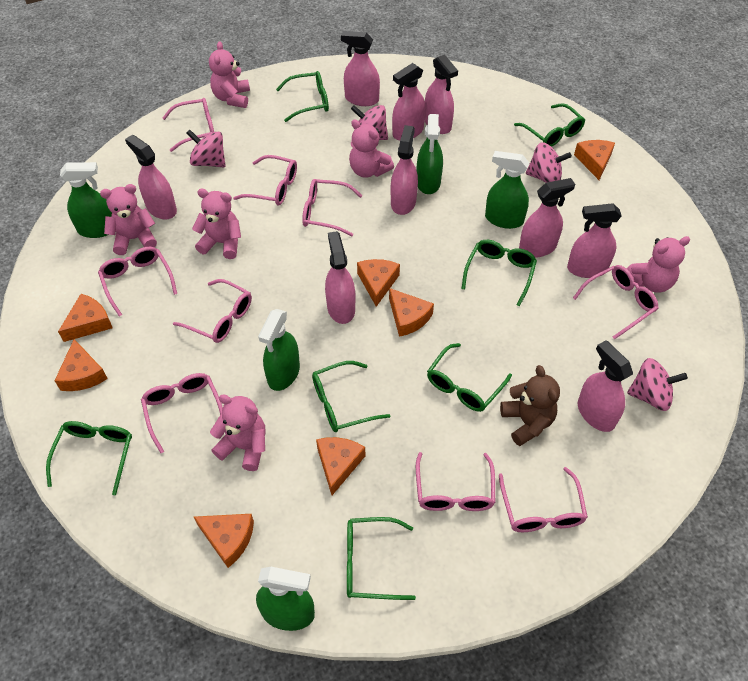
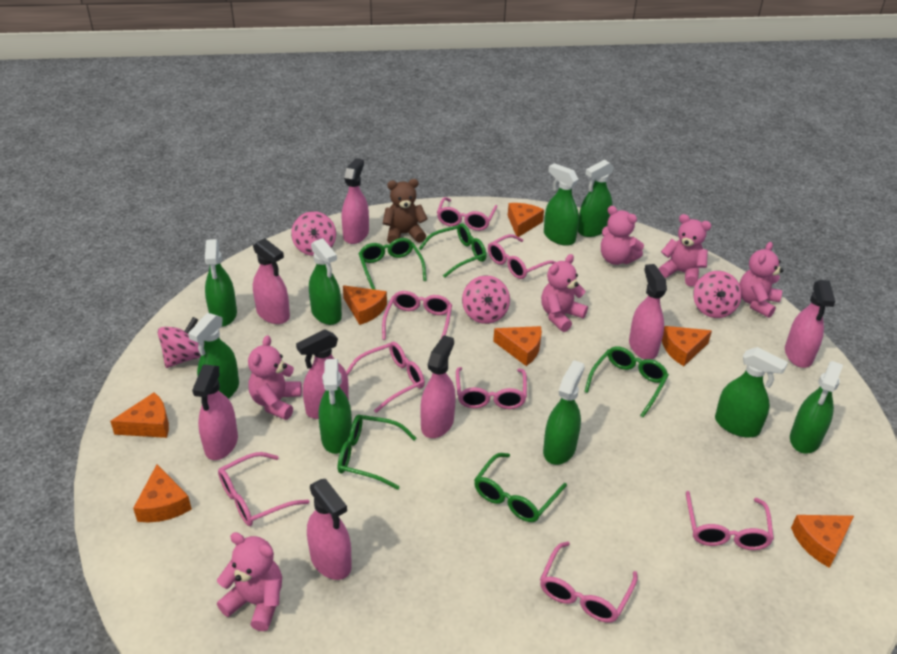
green glasses: 7 -> 5
green spray bottle: 5 -> 9
pink glasses: 9 -> 8
pink spray bottle: 9 -> 8

